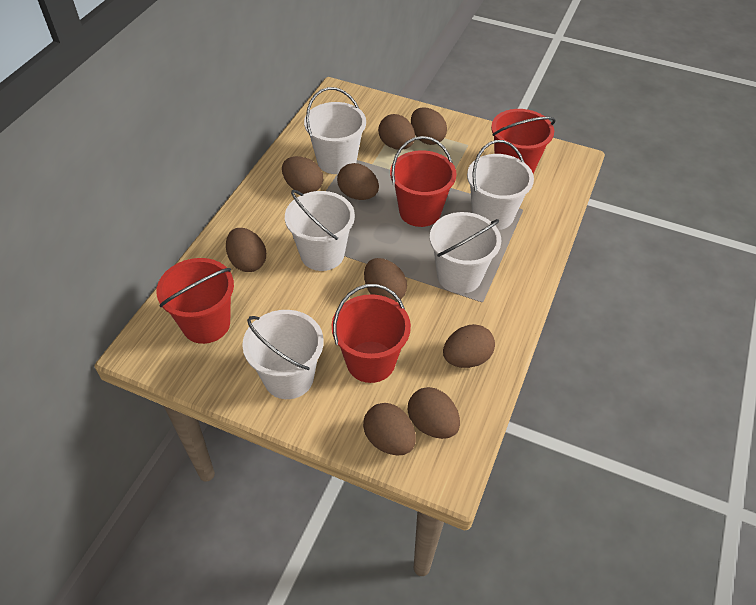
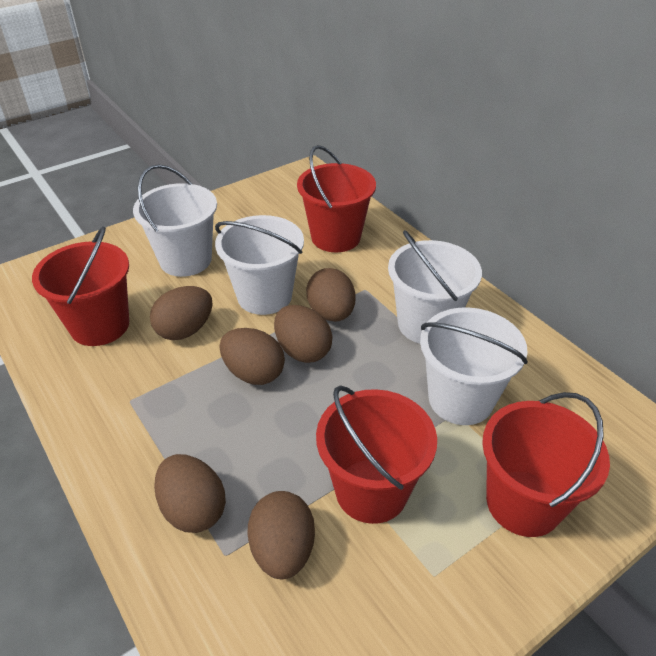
brown egg: 9 -> 6
white bucket: 5 -> 4

